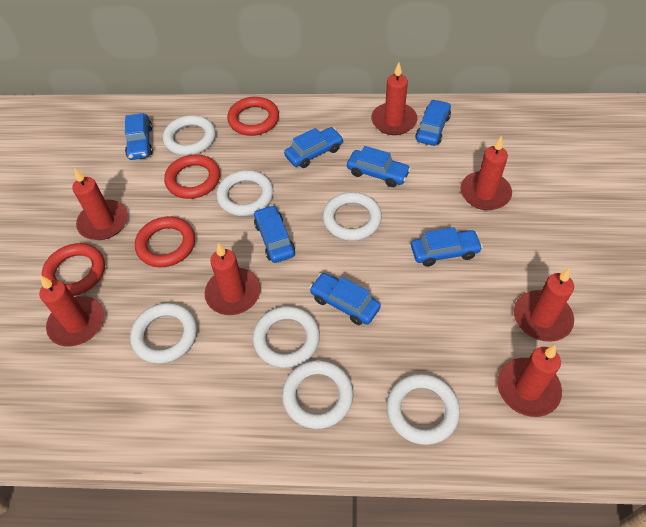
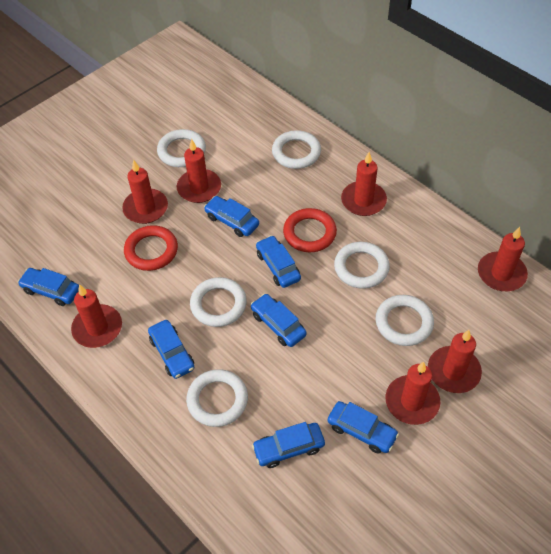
red ring: 4 -> 2
white ring: 7 -> 6

